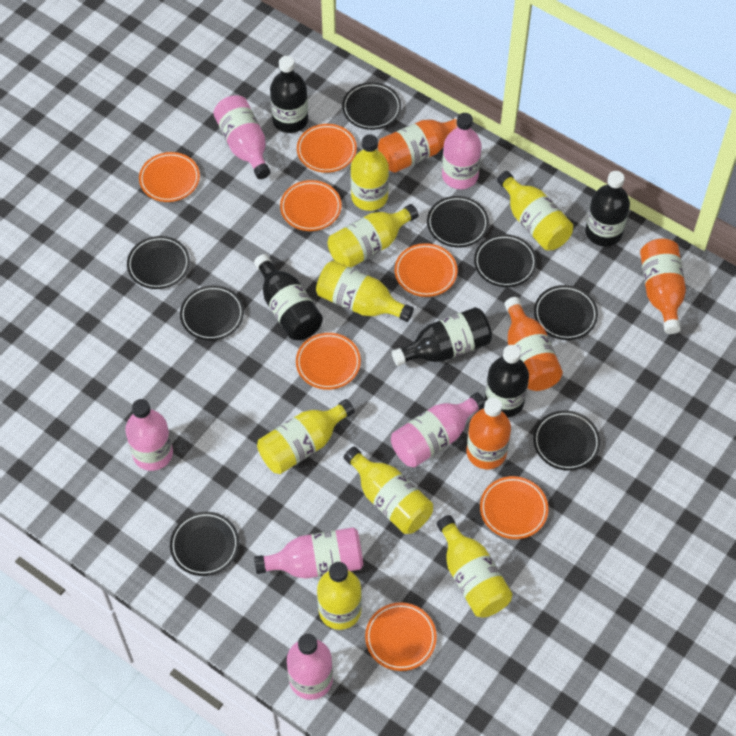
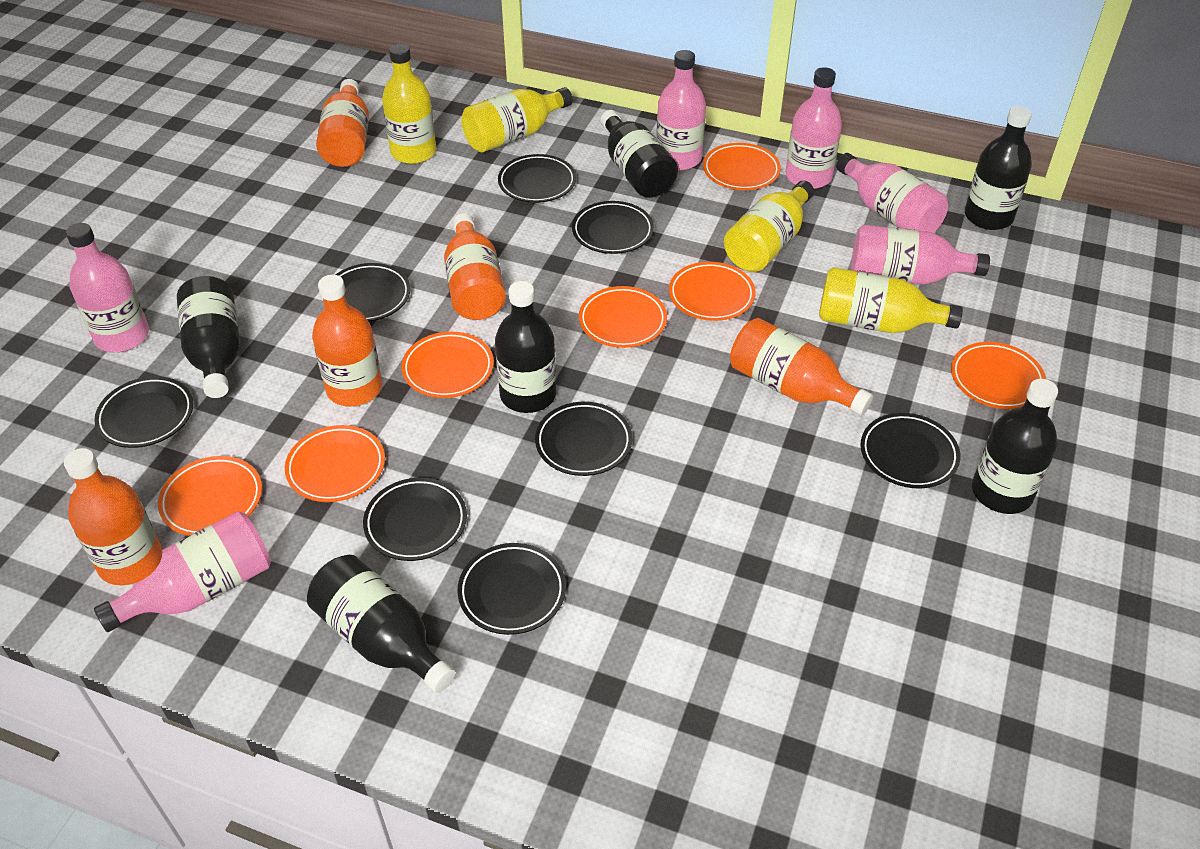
black bottle: 5 -> 6
orange bottle: 4 -> 5
yellow bottle: 8 -> 4

